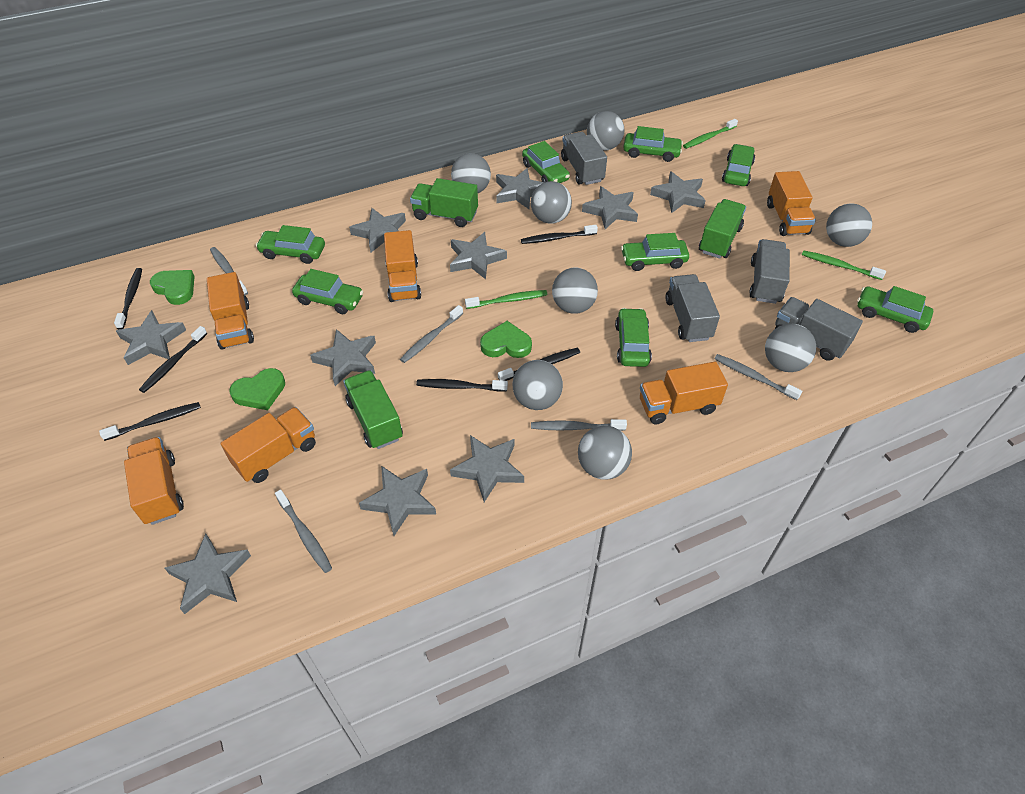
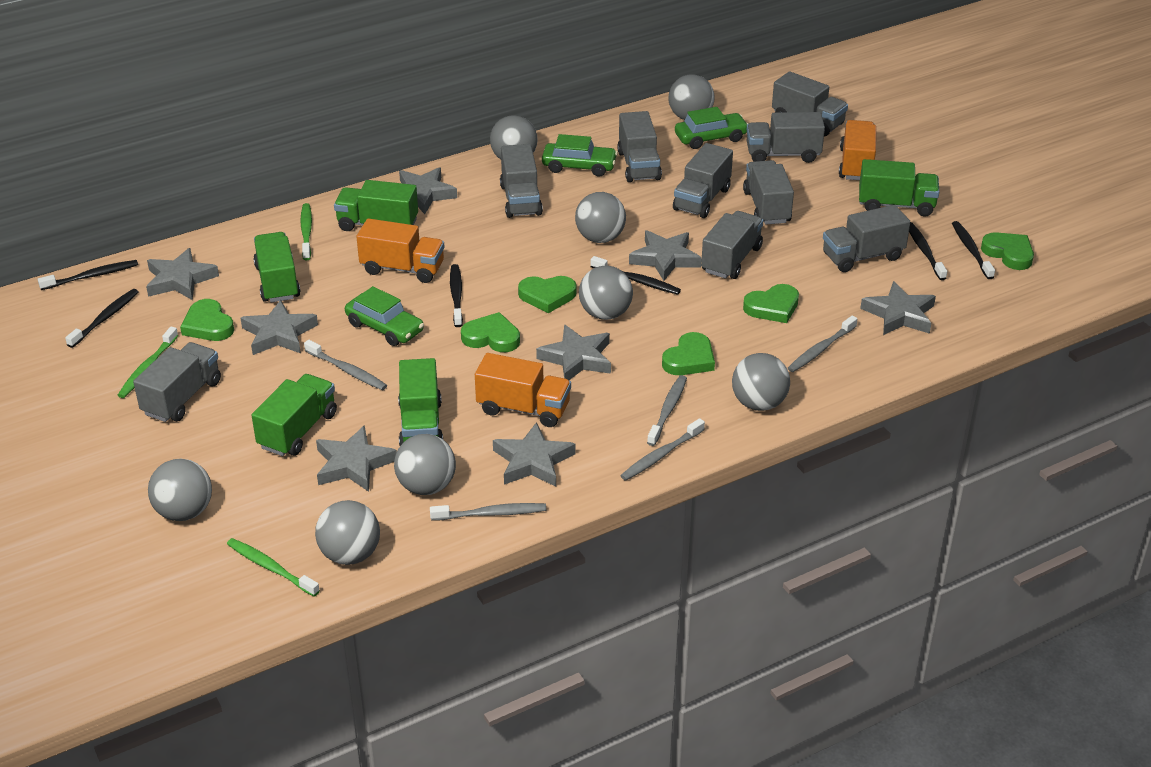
green car: 8 -> 3
green heart: 3 -> 6
green truck: 3 -> 5
grey star: 10 -> 8
grey truck: 4 -> 9
orange truck: 6 -> 3

